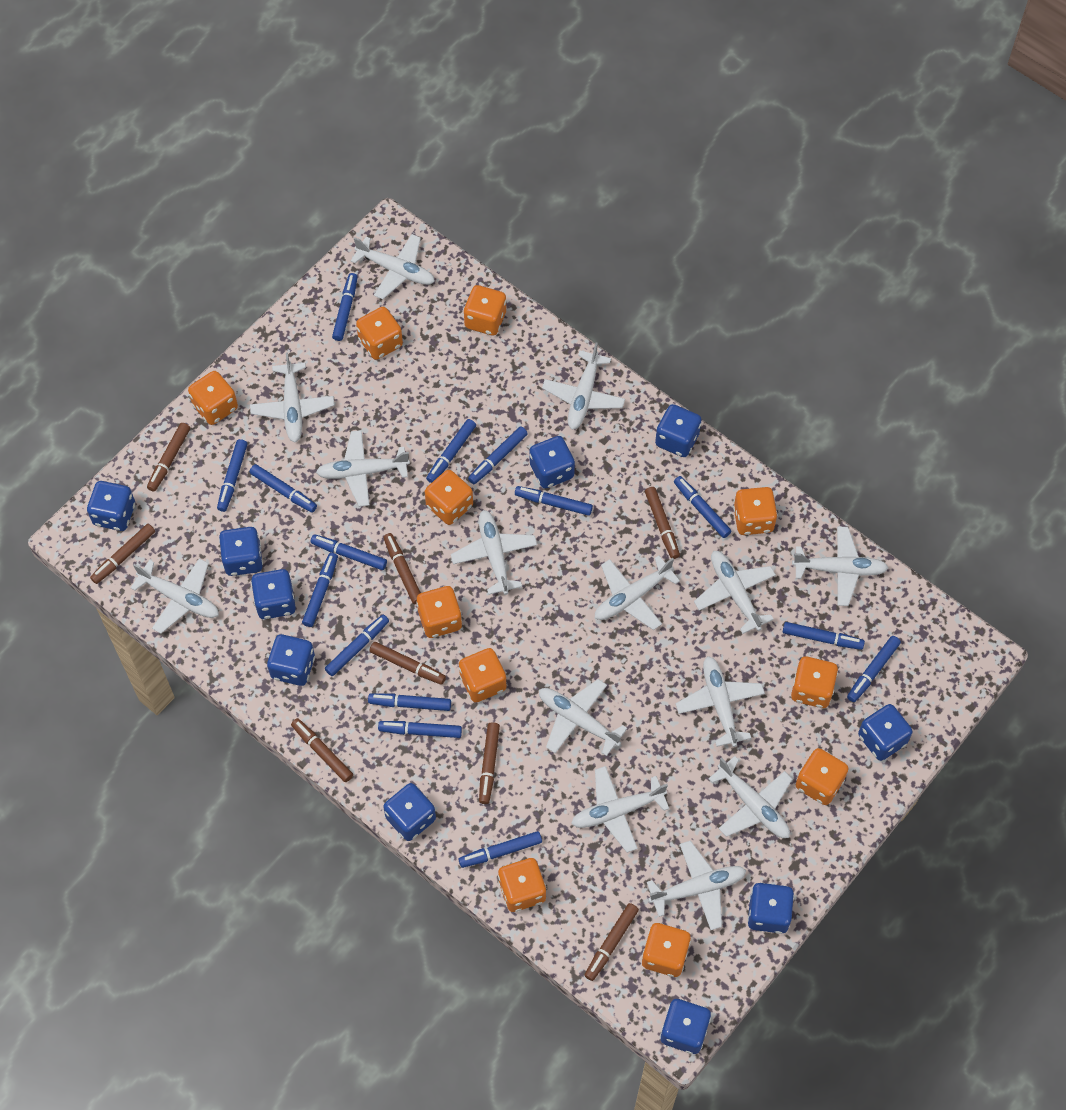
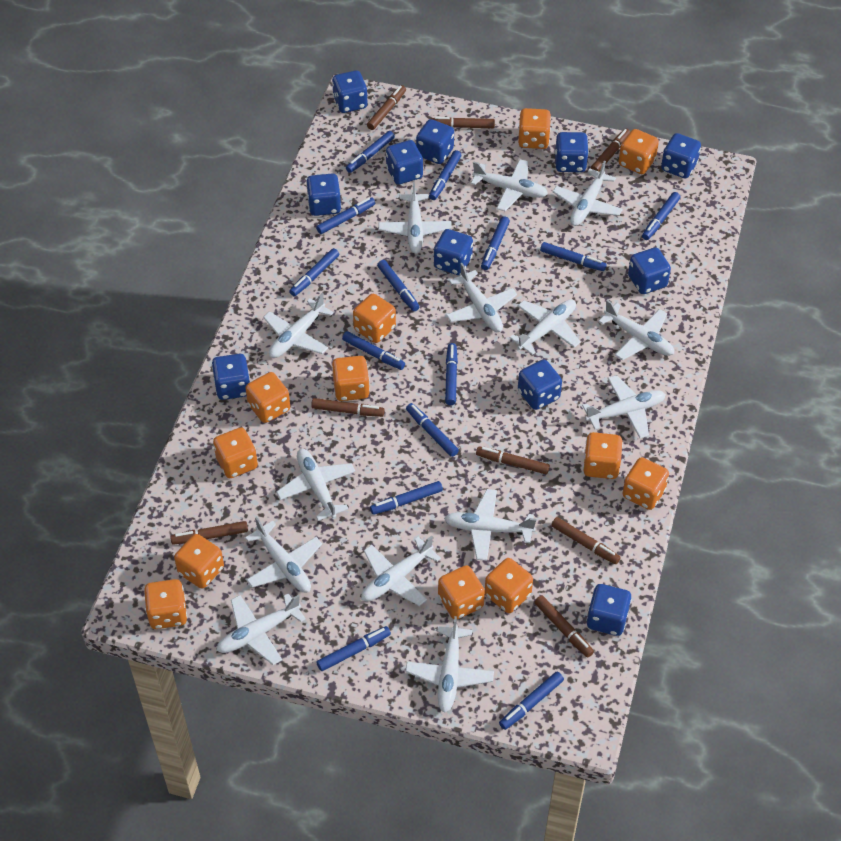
blue dice: 10 -> 11
blue marker: 15 -> 14
orange dice: 11 -> 12

